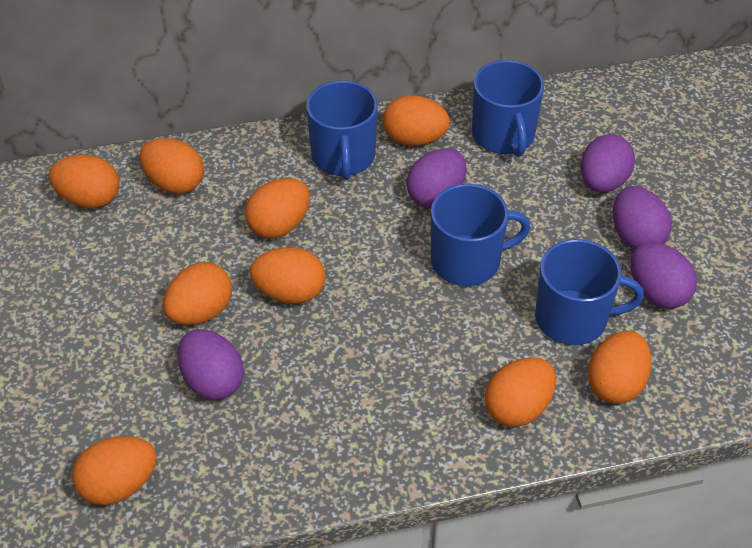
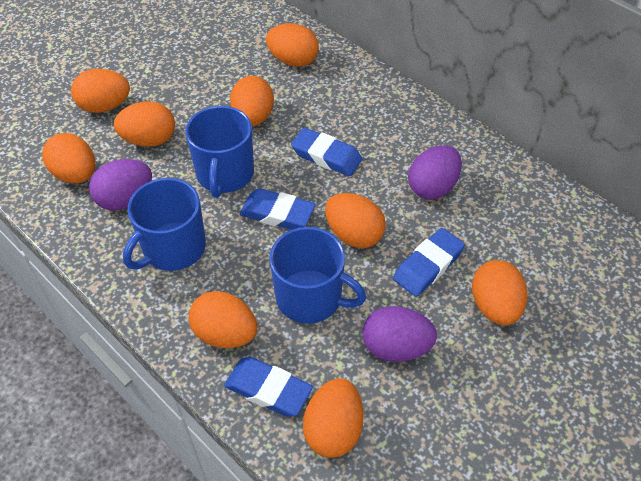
blue eraser: 0 -> 4
blue mug: 4 -> 3
purple egg: 5 -> 3

